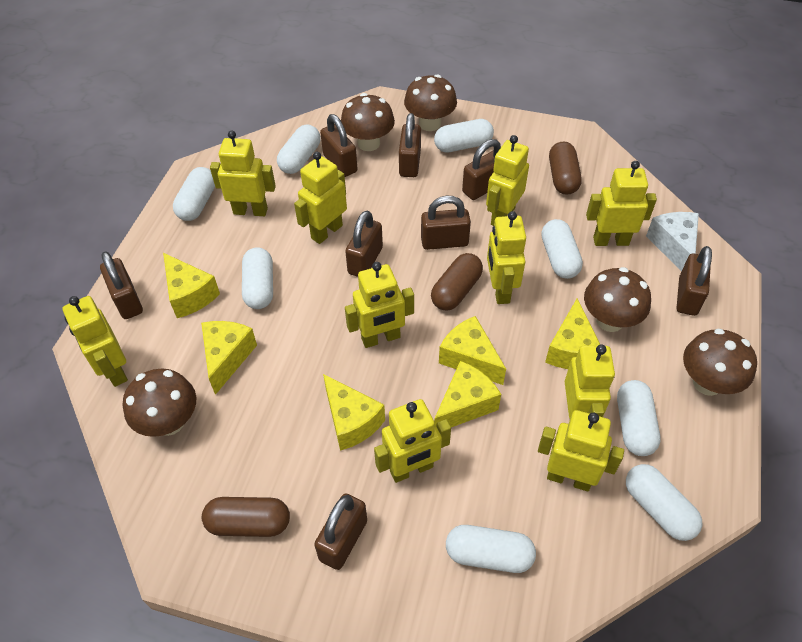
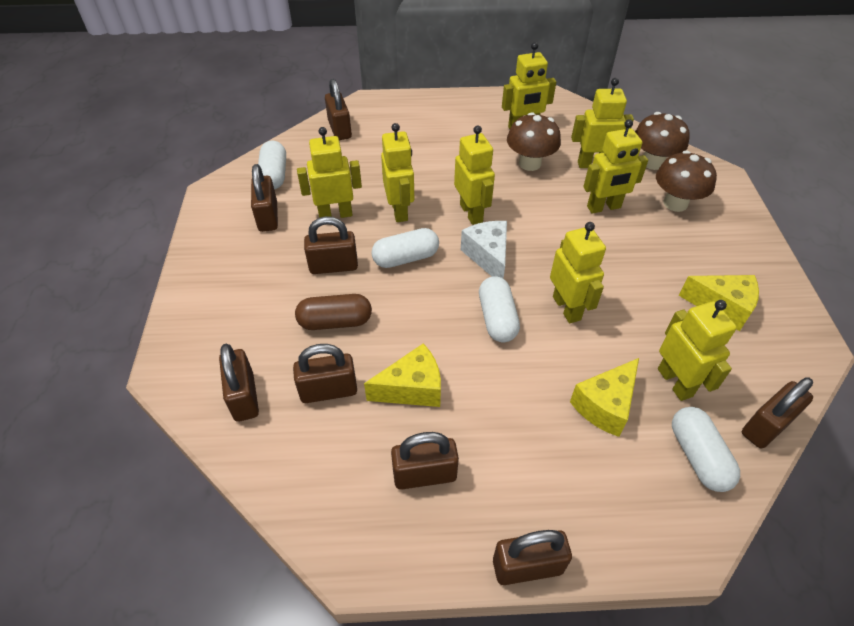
brown capsule: 3 -> 1
brown mushroom: 5 -> 3
white capsule: 8 -> 4
yellow cheese: 6 -> 3
yellow robot: 10 -> 8

